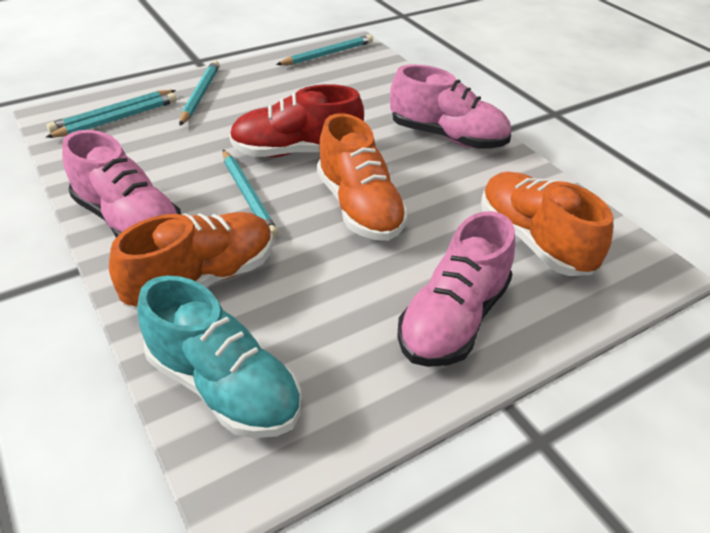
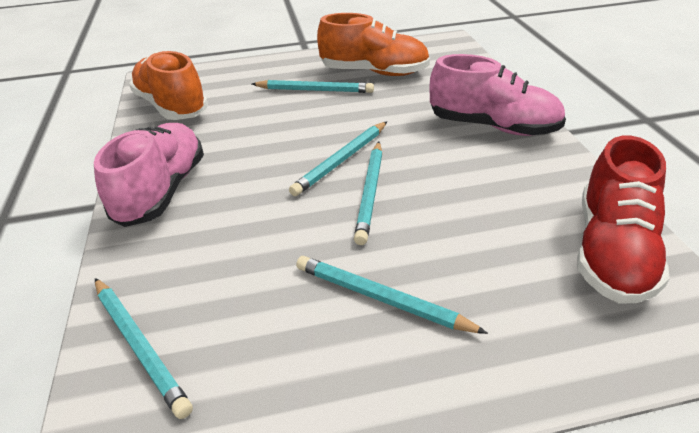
orange shoe: 3 -> 2
pink shoe: 3 -> 2
turquoise shoe: 1 -> 0

